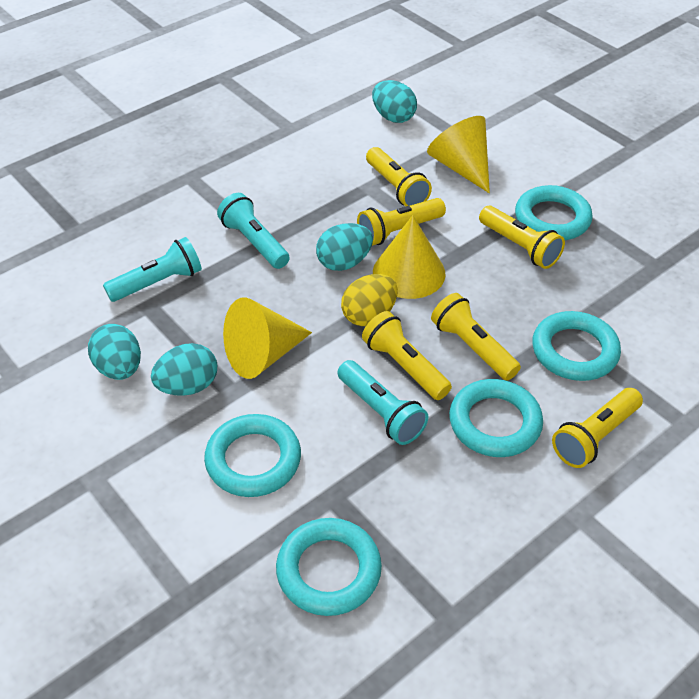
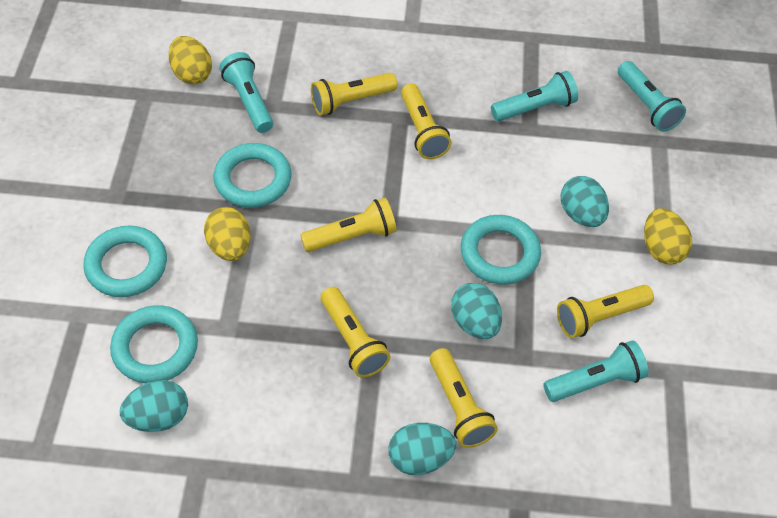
turquoise flashlight: 3 -> 4
turquoise ring: 5 -> 4
yellow cone: 3 -> 0
yellow egg: 1 -> 3

